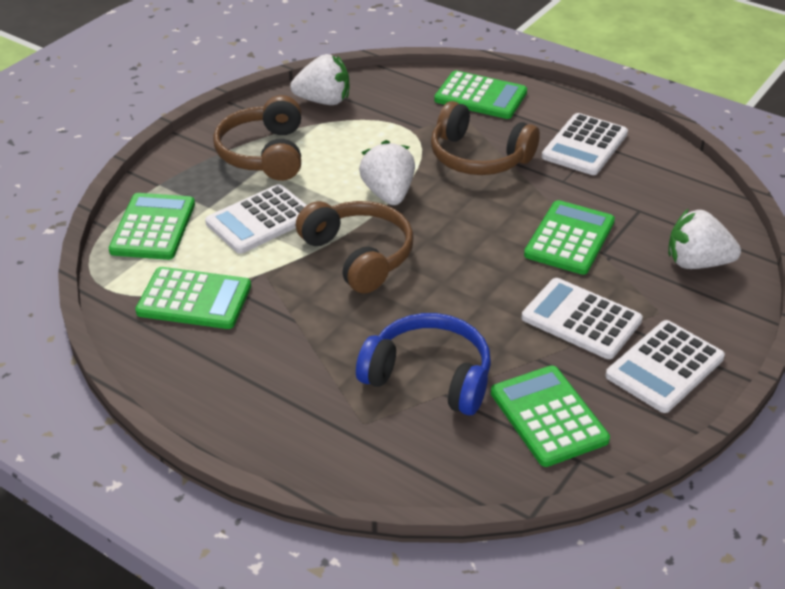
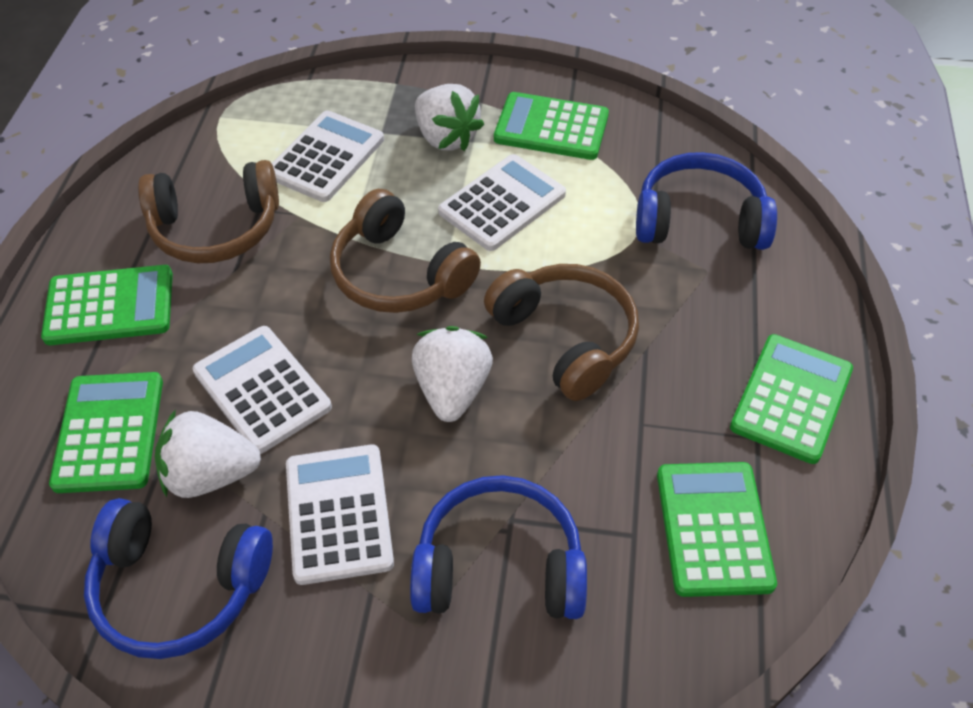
blue headphones: 1 -> 3

